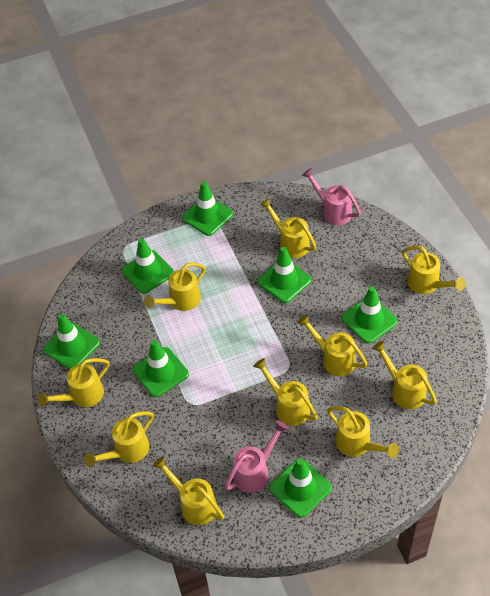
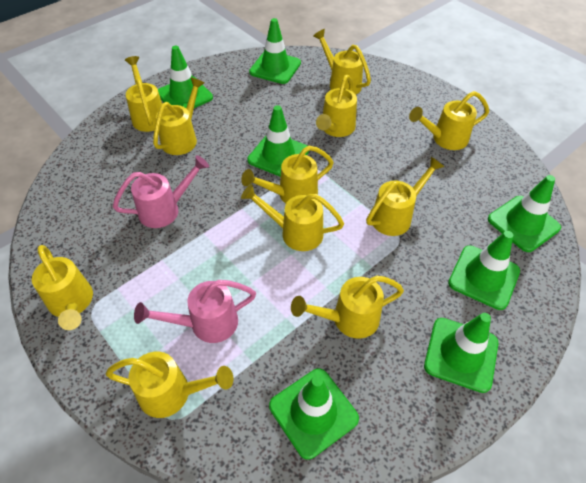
yellow watering can: 10 -> 11

